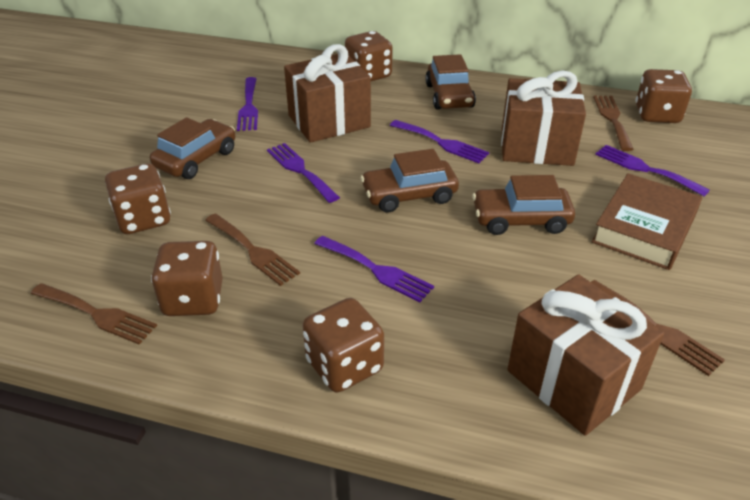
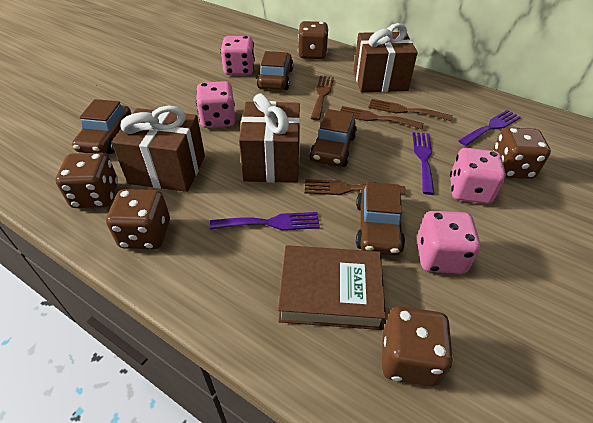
pink dice: 0 -> 4
purple fork: 5 -> 3

